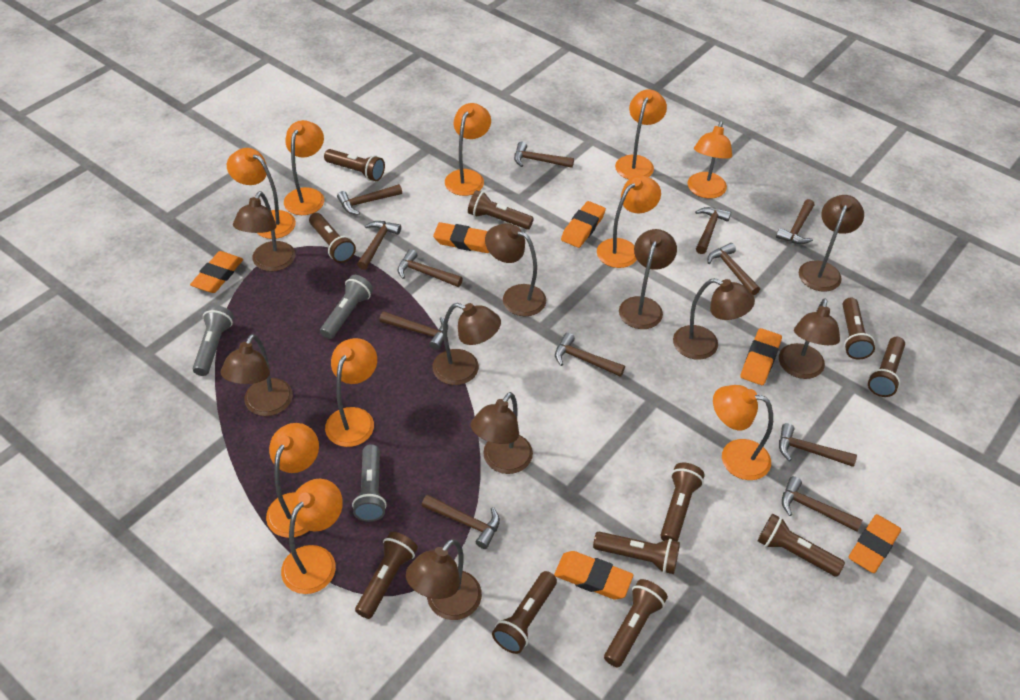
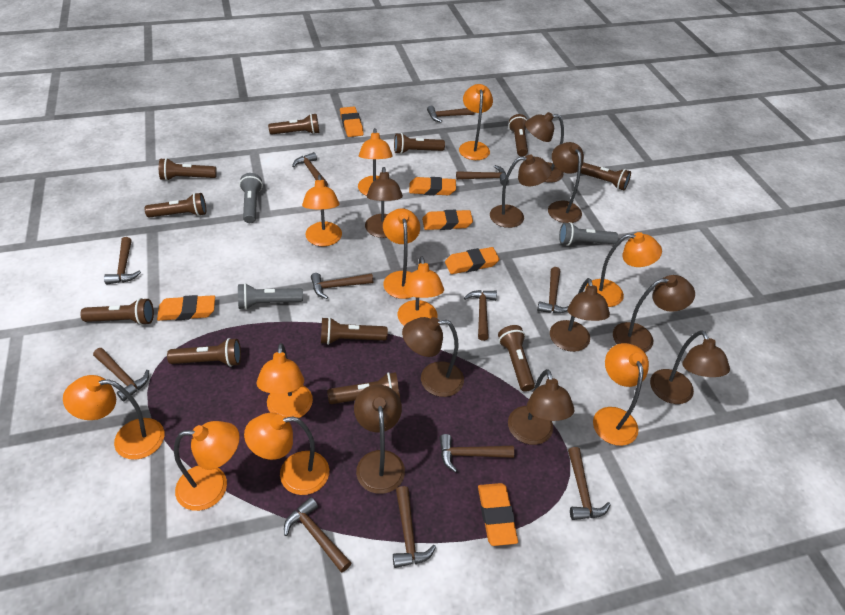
orange lamp: 10 -> 11

